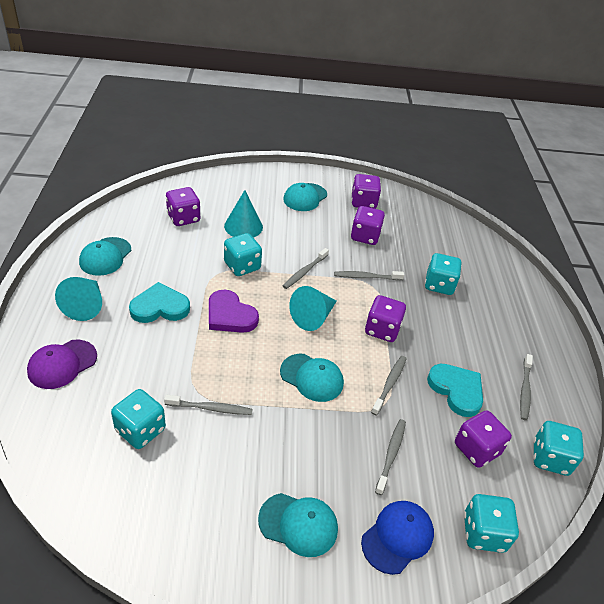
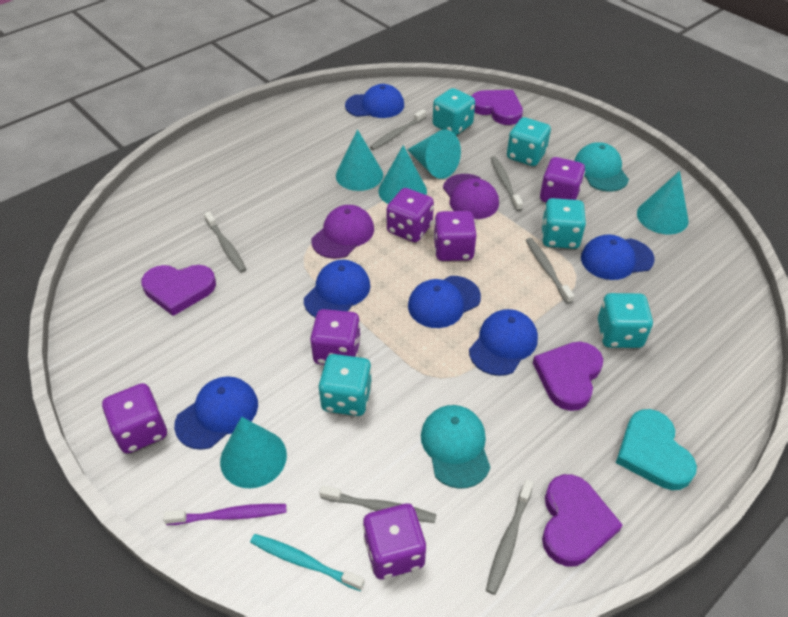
blue cap: 1 -> 6
purple cap: 1 -> 2
purple dice: 5 -> 6
purple heart: 1 -> 4
purple toothbrush: 0 -> 1
turquoise cap: 4 -> 2
turquoise cone: 3 -> 5
turquoise heart: 2 -> 1
turquoise toothbrush: 0 -> 1

